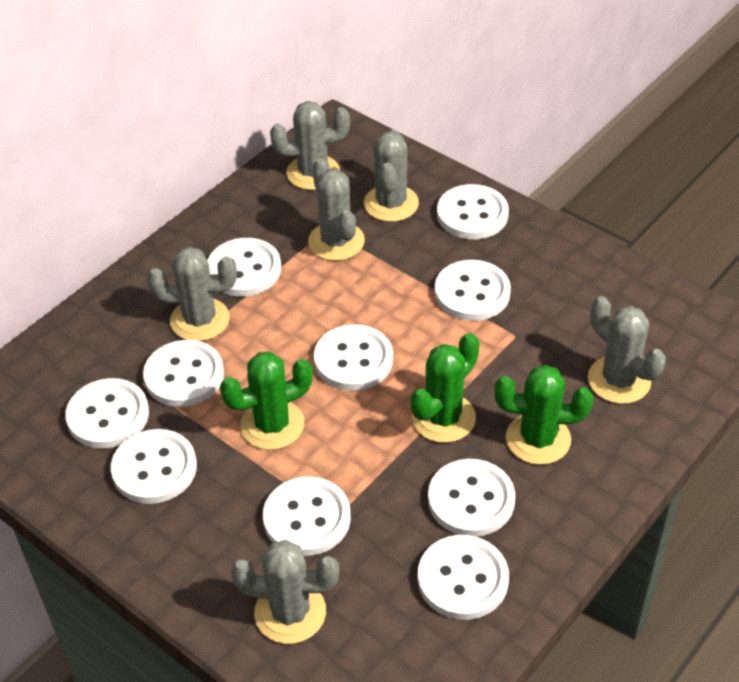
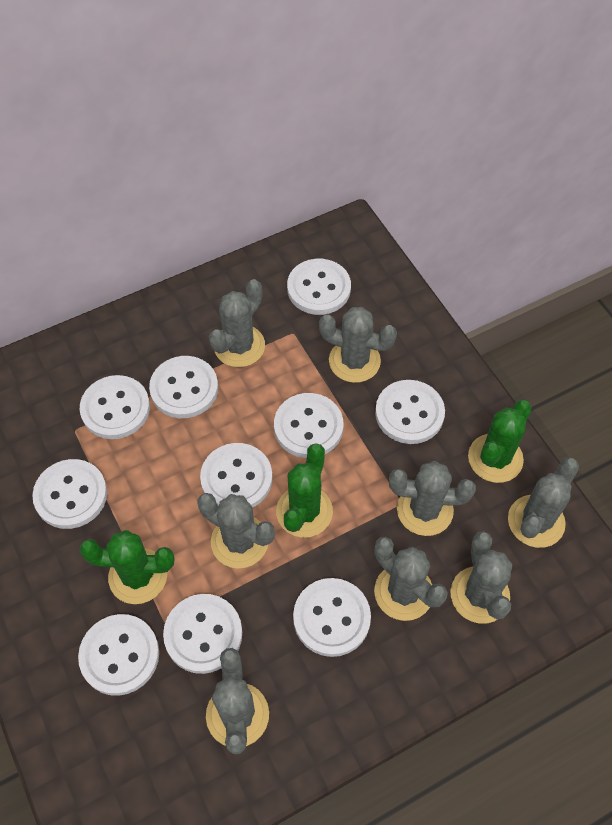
grey cactus: 6 -> 8

